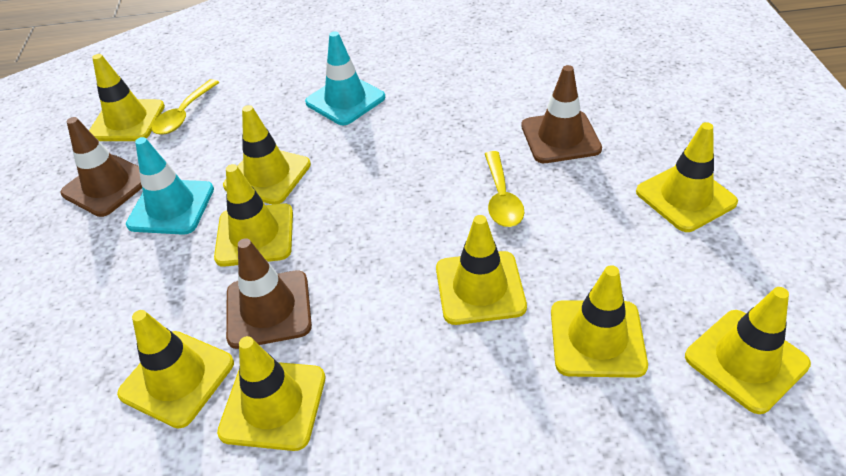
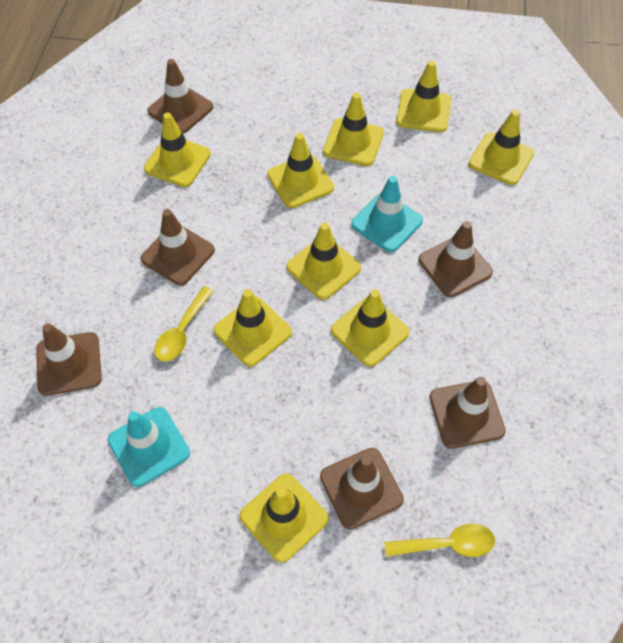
brown traffic cone: 3 -> 6

